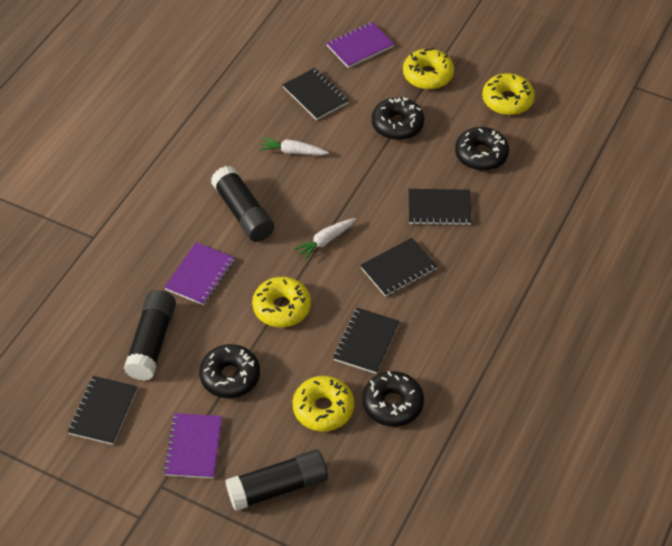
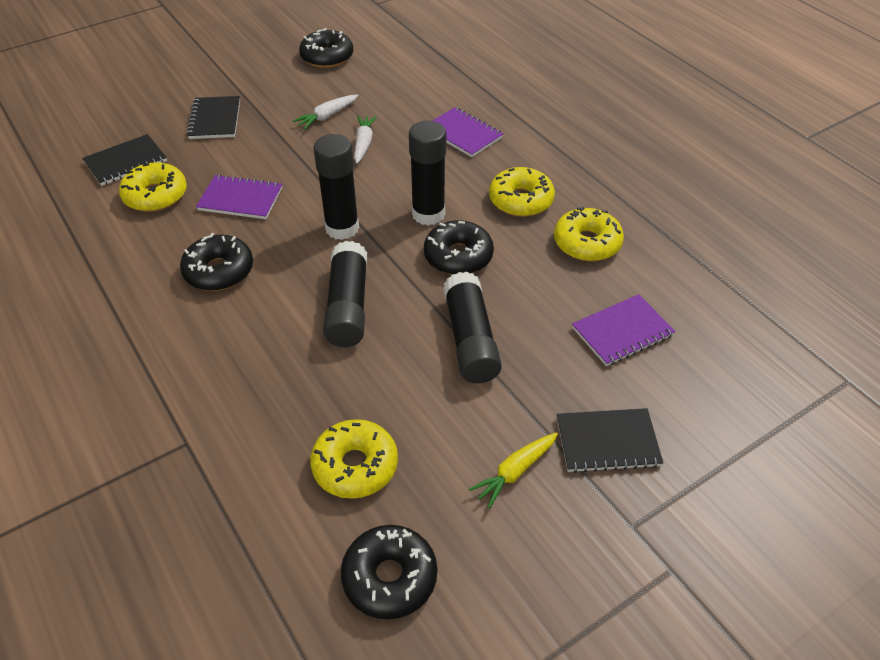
black glue stick: 3 -> 4
black notebook: 5 -> 3
yellow carrot: 0 -> 1

